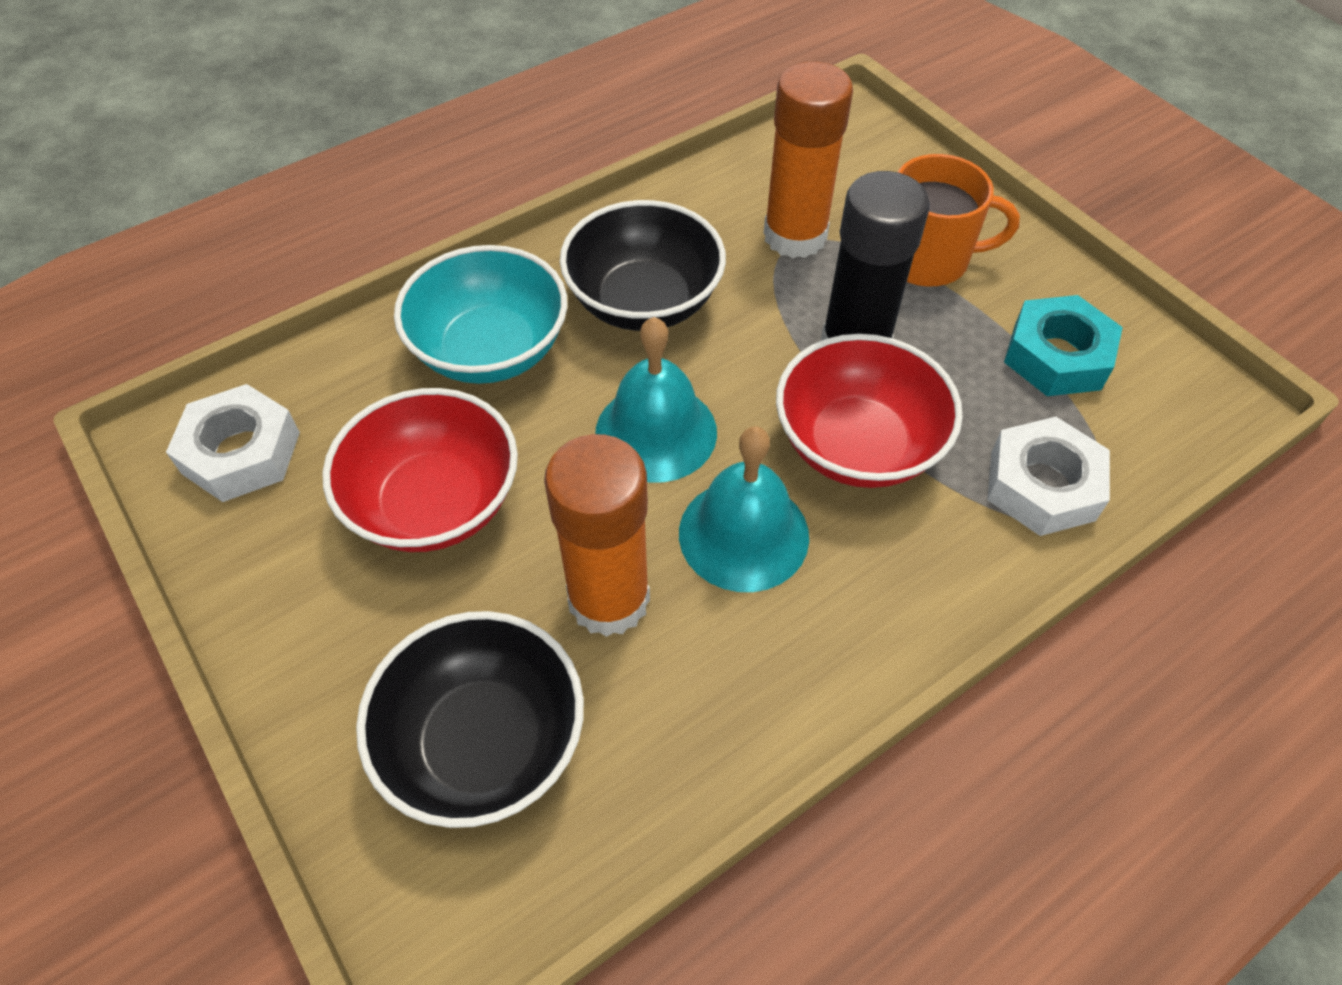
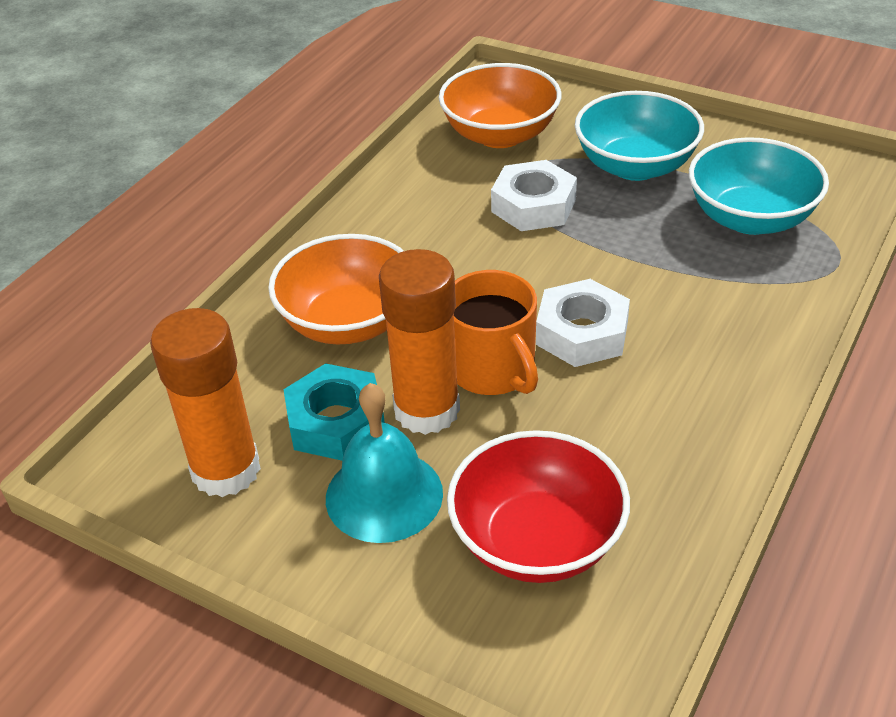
black bowl: 2 -> 0
black glue stick: 1 -> 0
orange bowl: 0 -> 2
red bowl: 2 -> 1
turquoise bell: 2 -> 1
turquoise bowl: 1 -> 2

